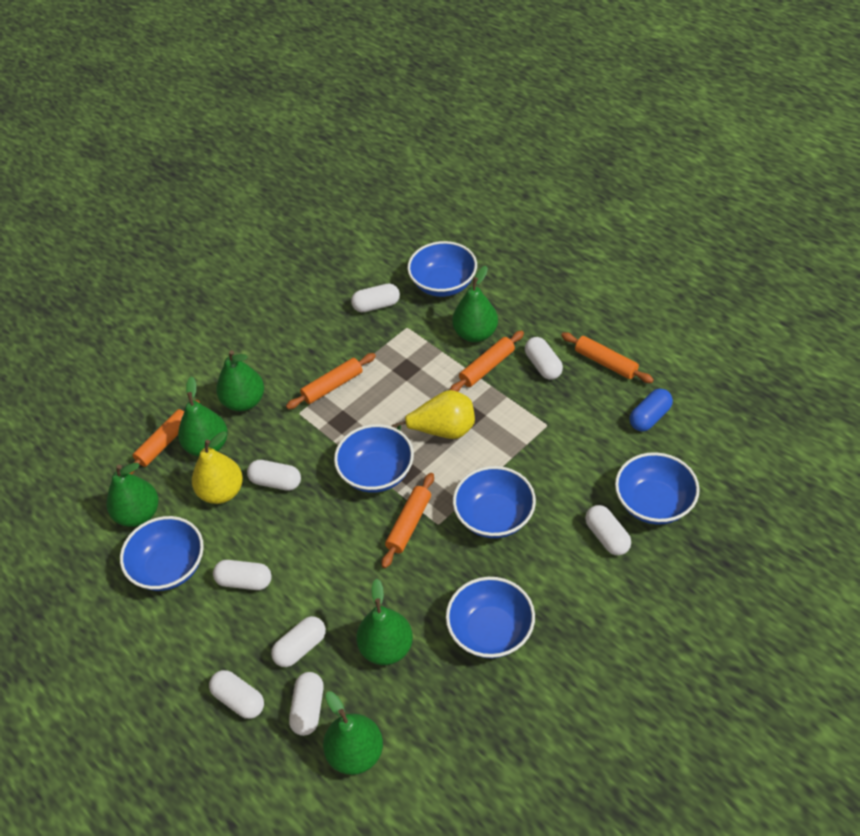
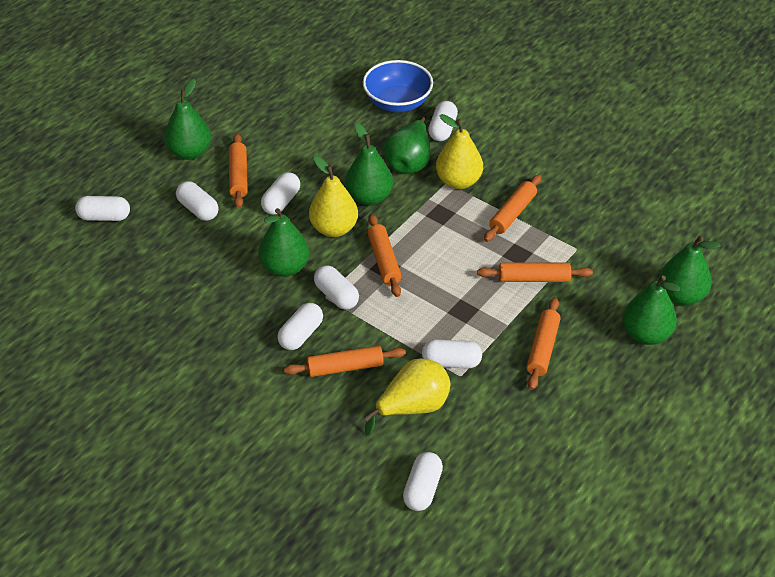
blue bowl: 6 -> 1
blue capsule: 1 -> 0
orange rolling pin: 5 -> 6
yellow pear: 2 -> 3

